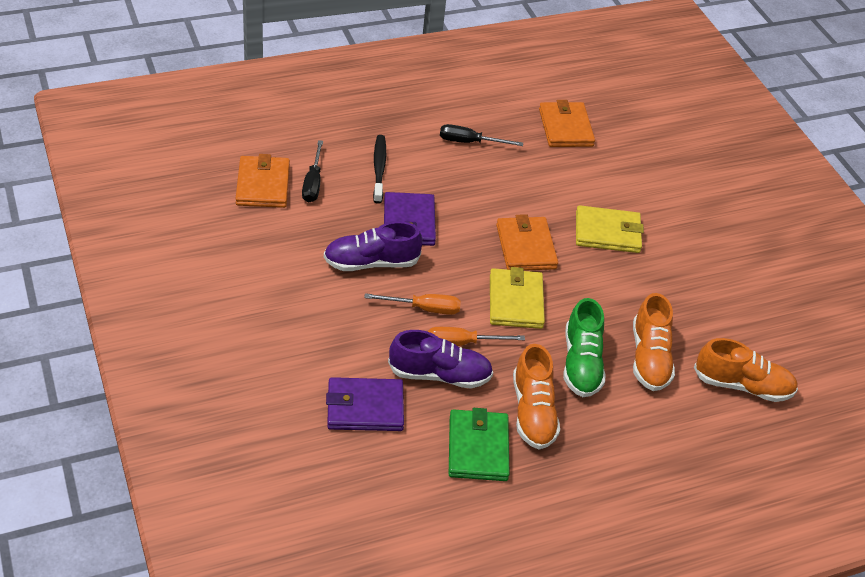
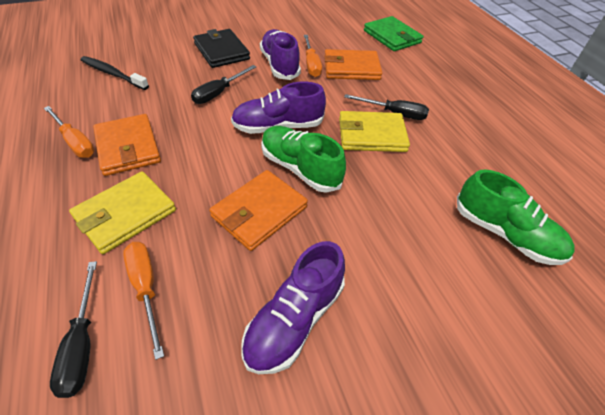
black screwdriver: 2 -> 3
black wallet: 0 -> 1
green shoe: 1 -> 2
orange screwdriver: 2 -> 3
orange shoe: 3 -> 0
purple shoe: 2 -> 3
purple wallet: 2 -> 0

